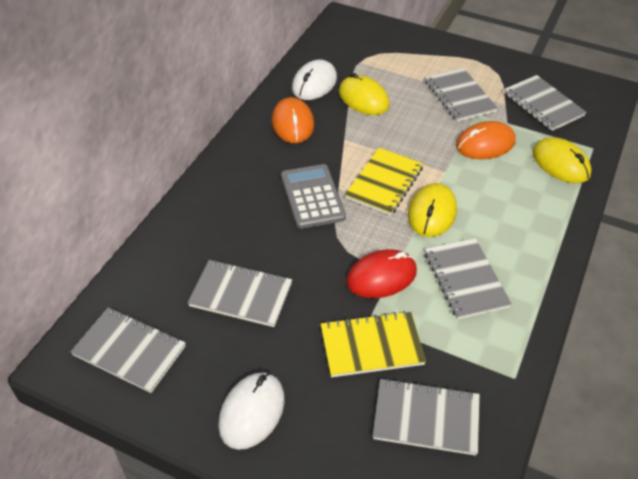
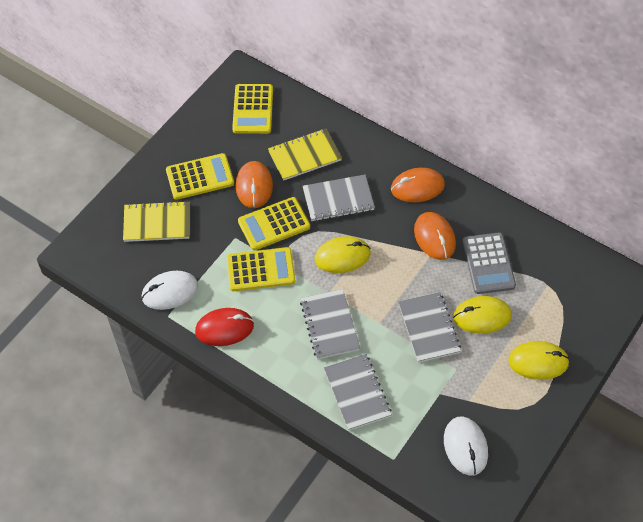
grey notebook: 6 -> 4
orange mouse: 2 -> 3
yellow calculator: 0 -> 4

